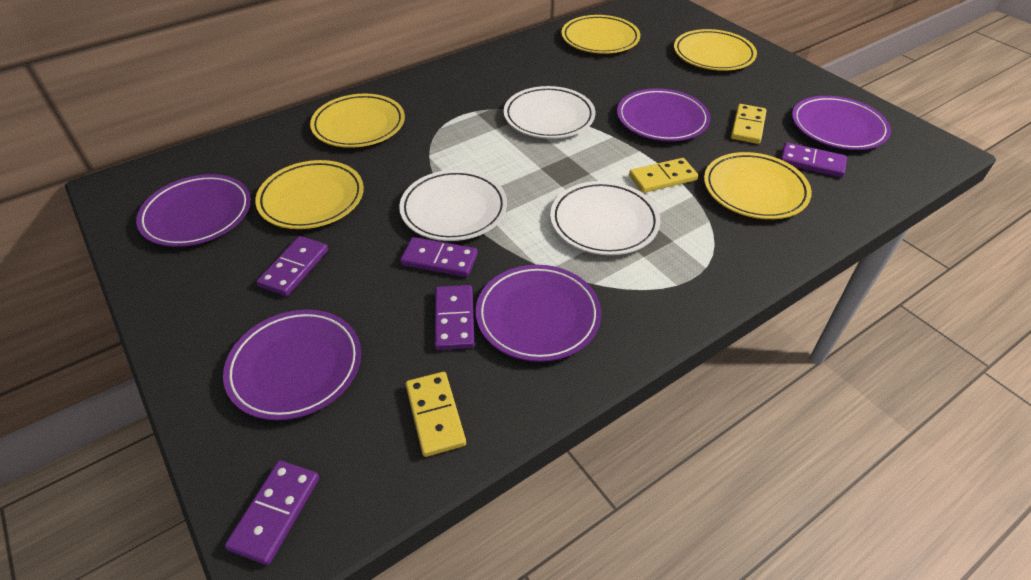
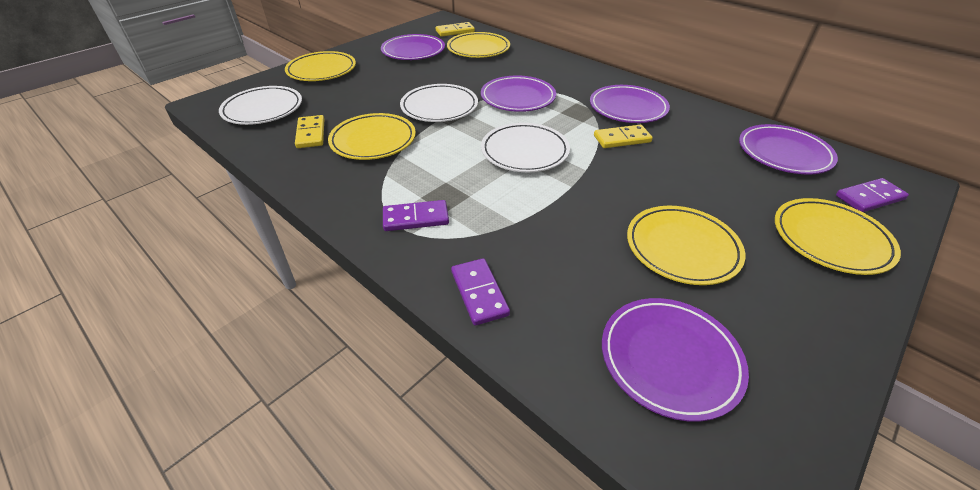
purple domino: 5 -> 3

